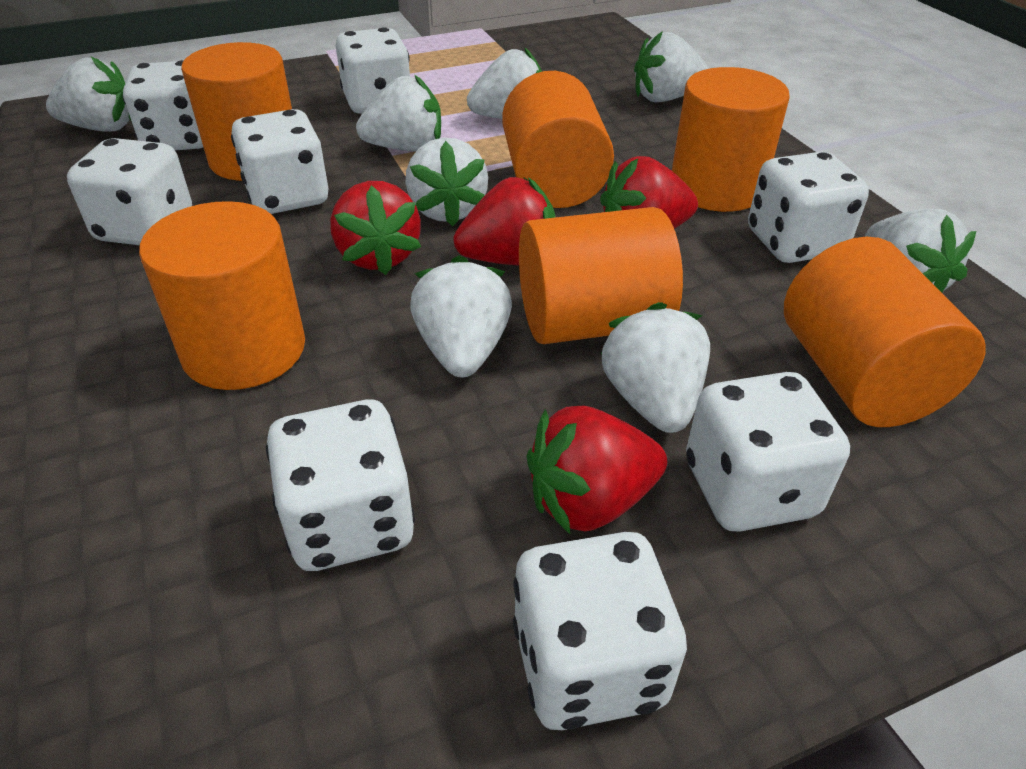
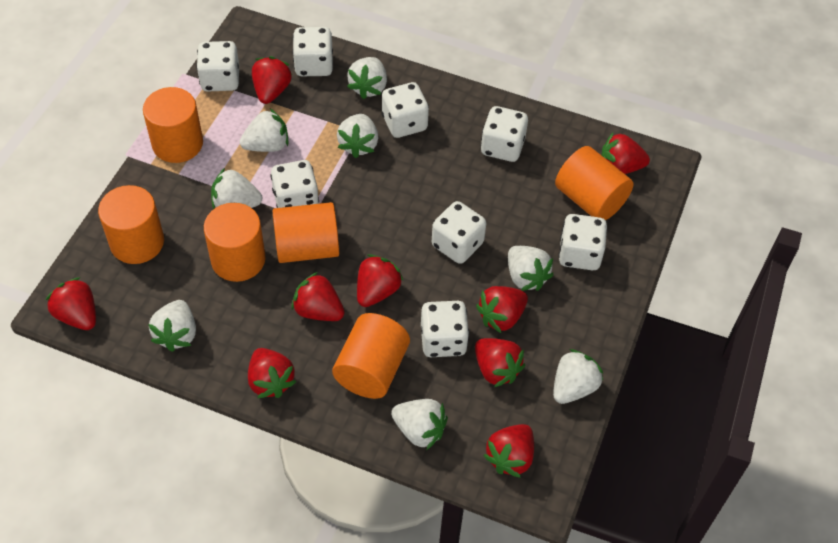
red strawberry: 4 -> 9

